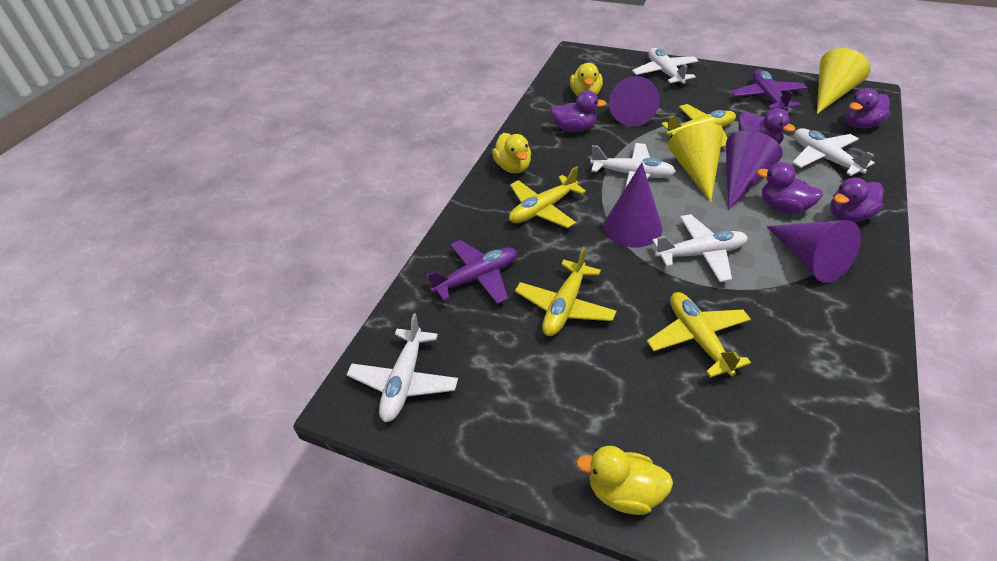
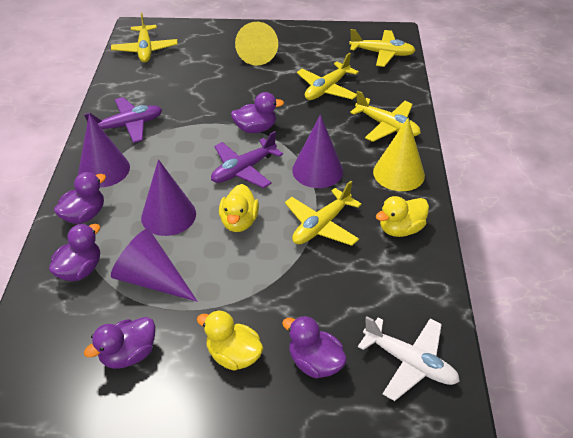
white plane: 5 -> 1
yellow plane: 4 -> 5

